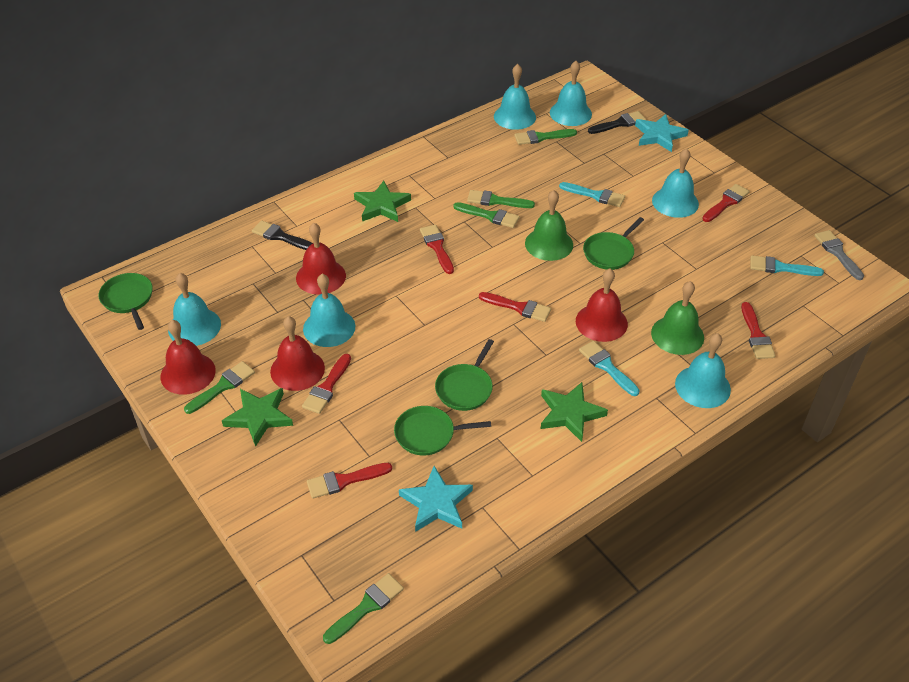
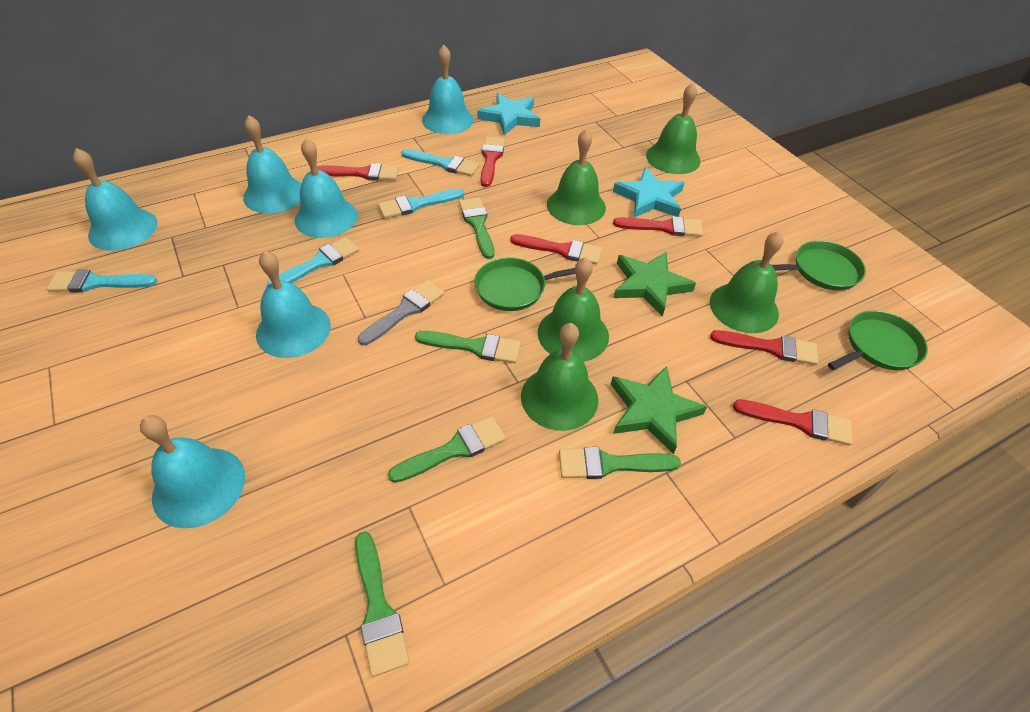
black brush: 2 -> 0
green bell: 2 -> 5
green pan: 4 -> 3
green star: 3 -> 2
red bell: 4 -> 0
turquoise brush: 3 -> 4

